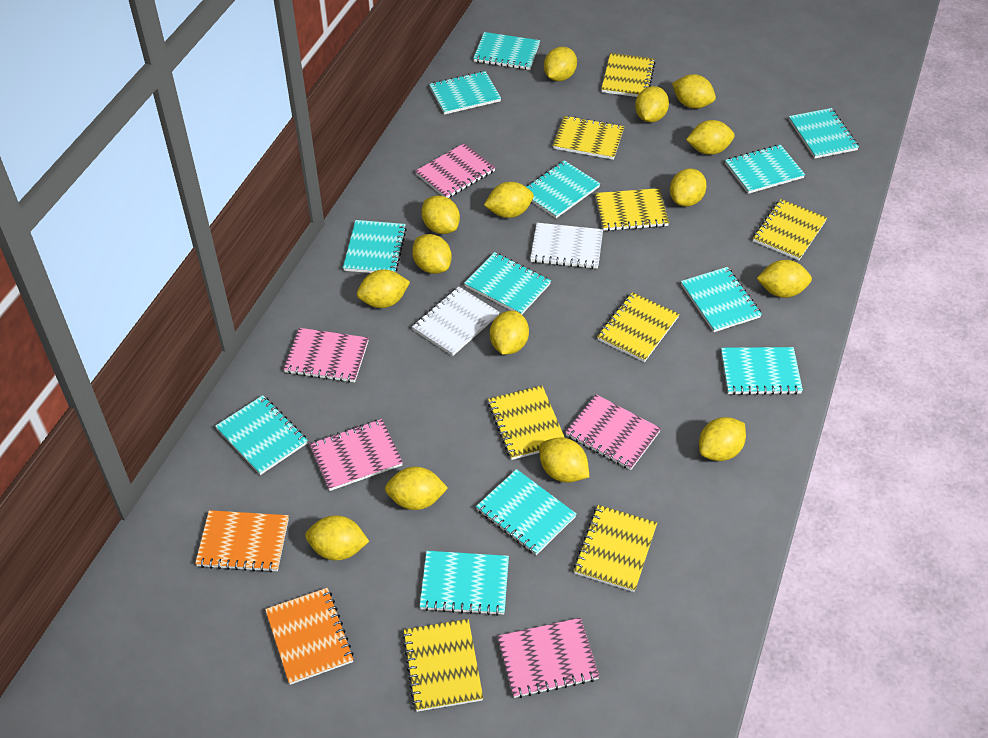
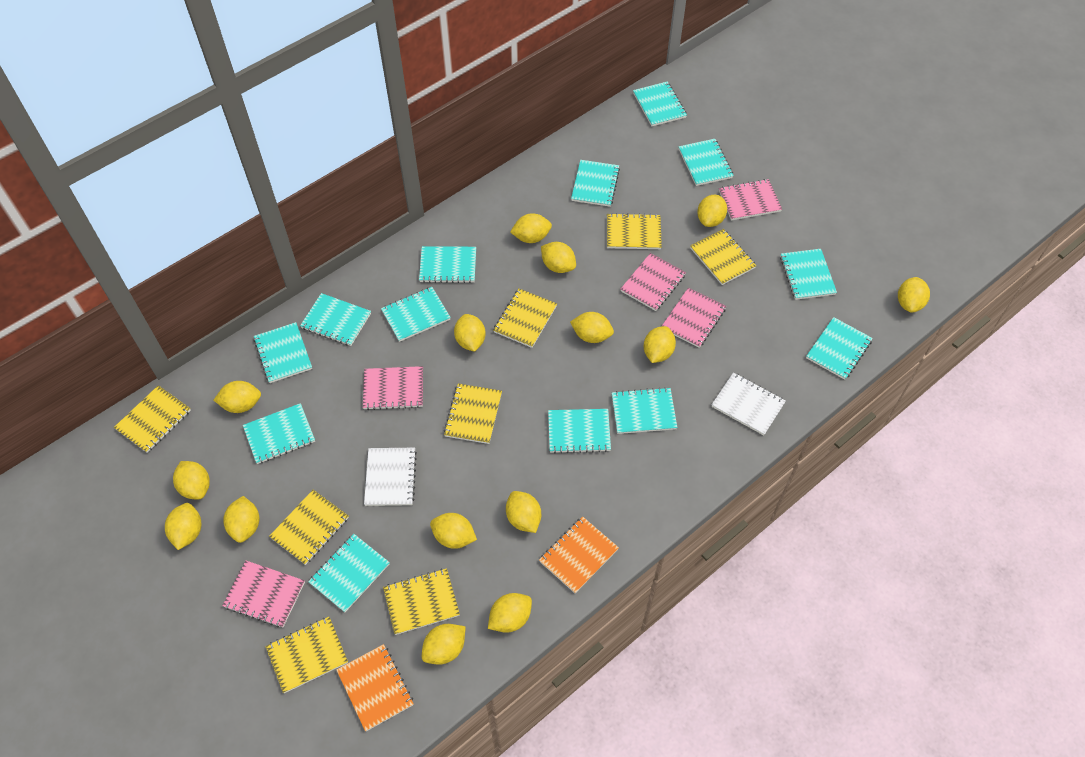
turquoise notebook: 12 -> 13

